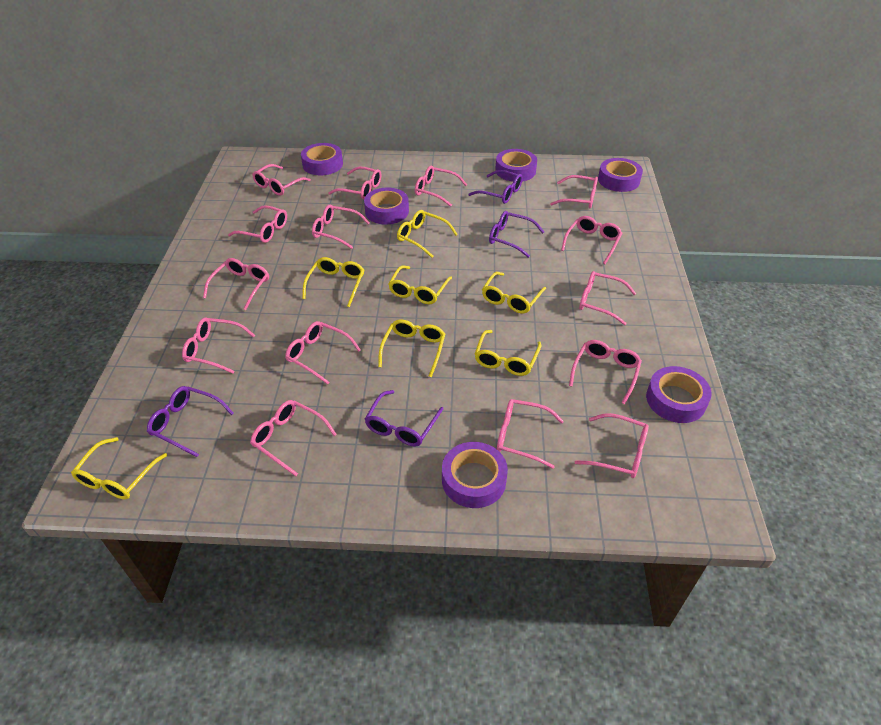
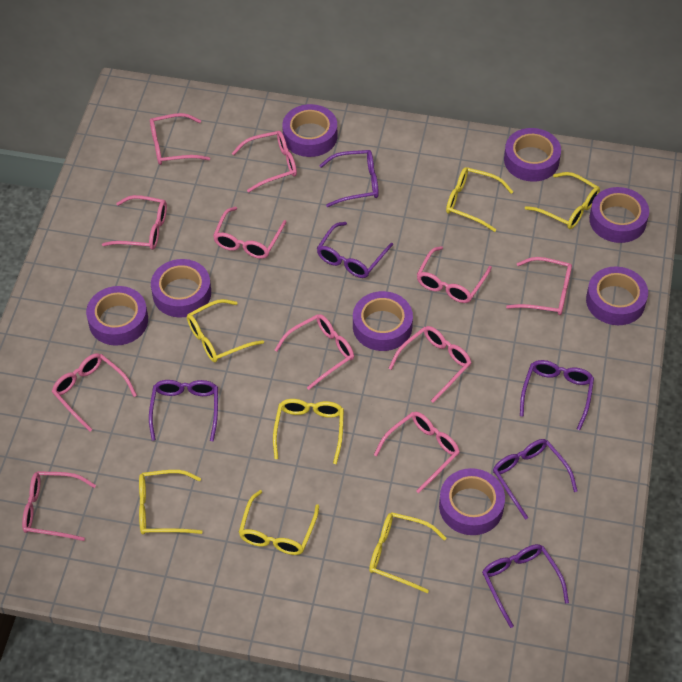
pink glasses: 15 -> 11
purple glasses: 4 -> 6
purple tape: 6 -> 8

